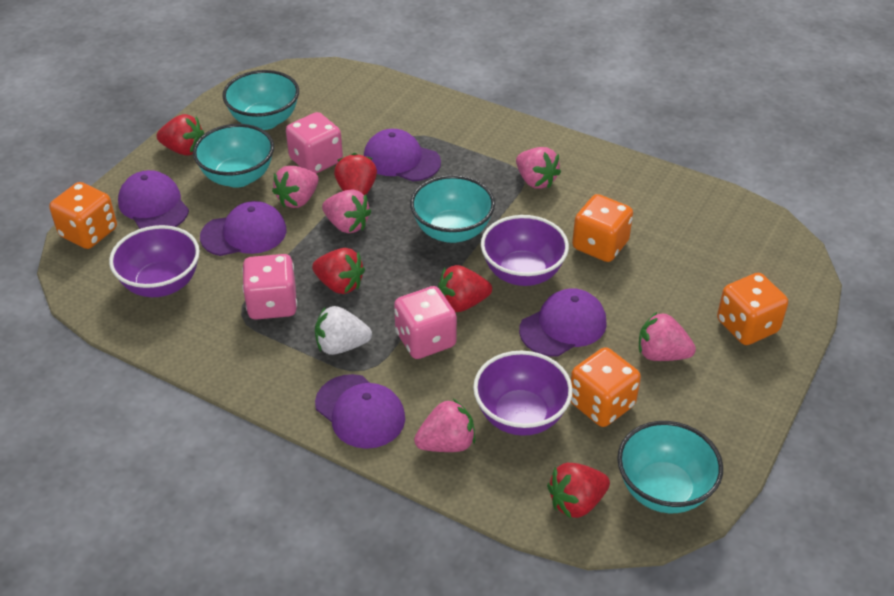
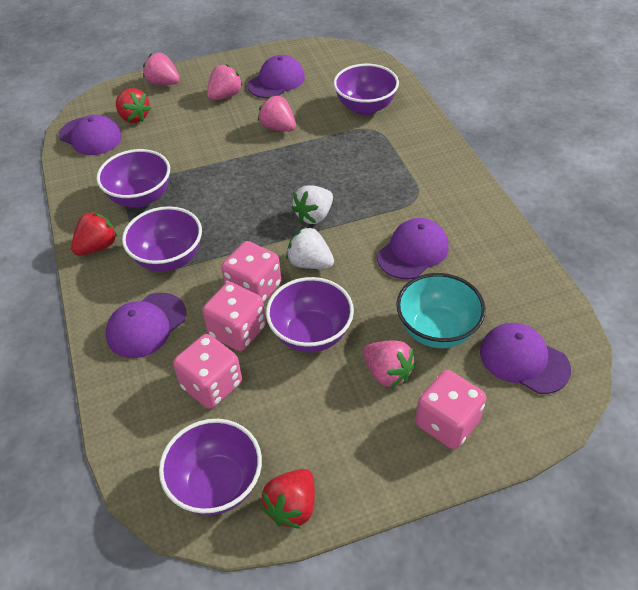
orange dice: 4 -> 0
pink dice: 3 -> 4
pink strawberry: 5 -> 4
purple bowl: 3 -> 5
red strawberry: 5 -> 3
turquoise bowl: 4 -> 1
white strawberry: 1 -> 2

